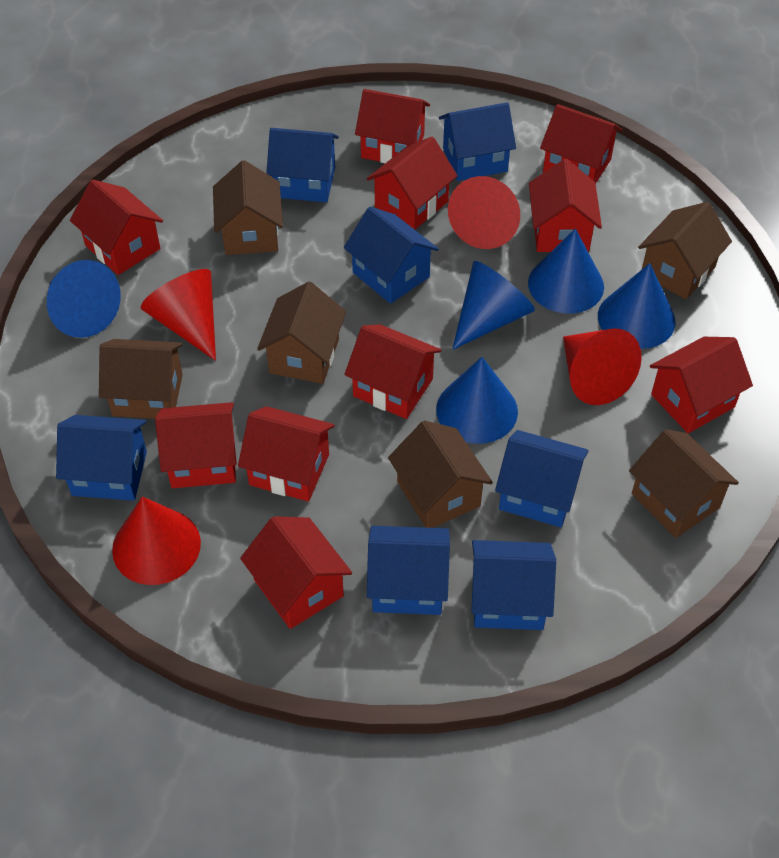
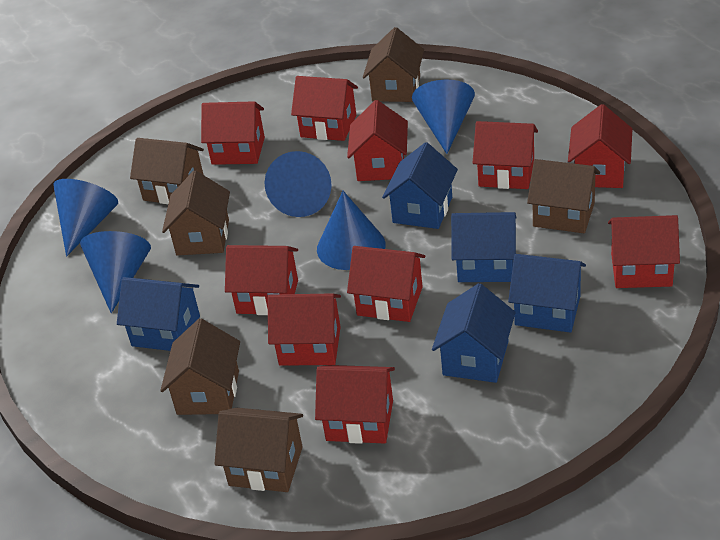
blue house: 7 -> 5
red cone: 4 -> 0

